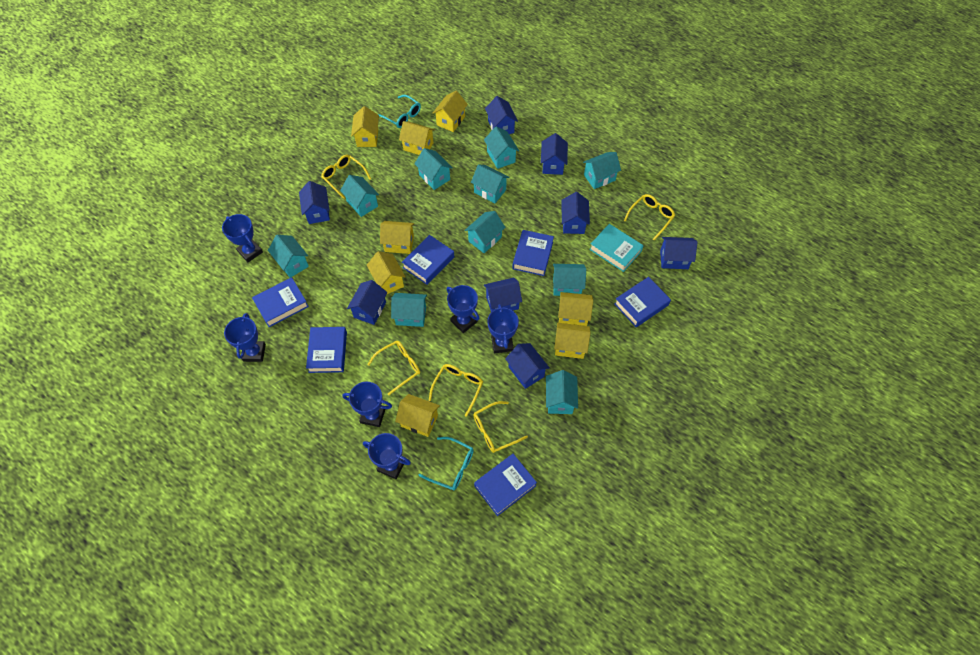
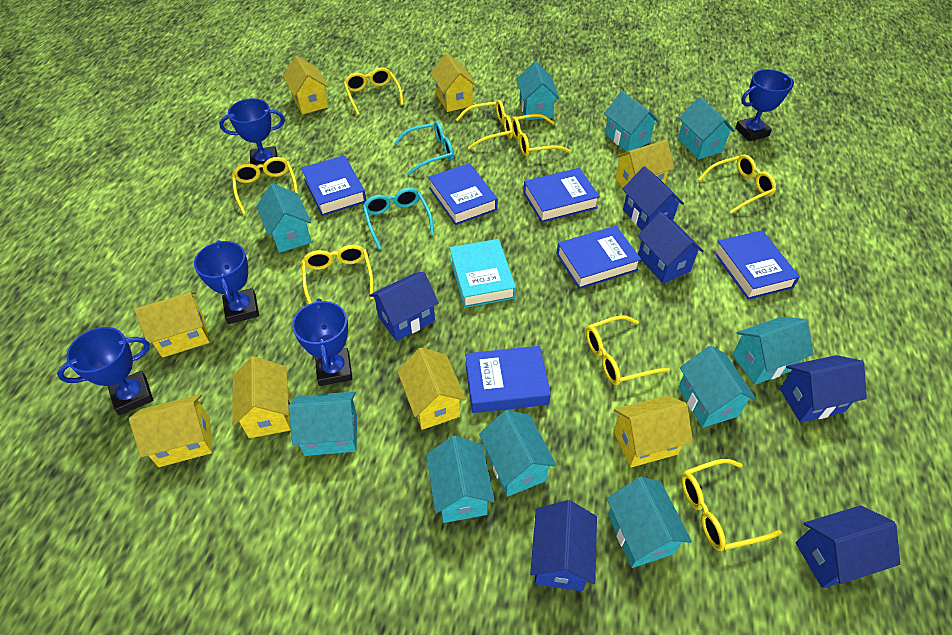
blue house: 8 -> 6
blue trophy: 6 -> 5
yellow glasses: 5 -> 8

